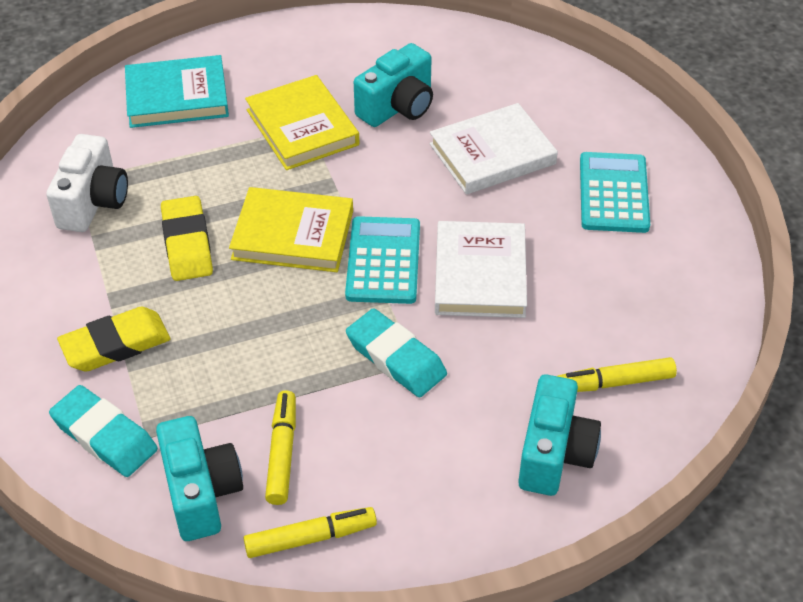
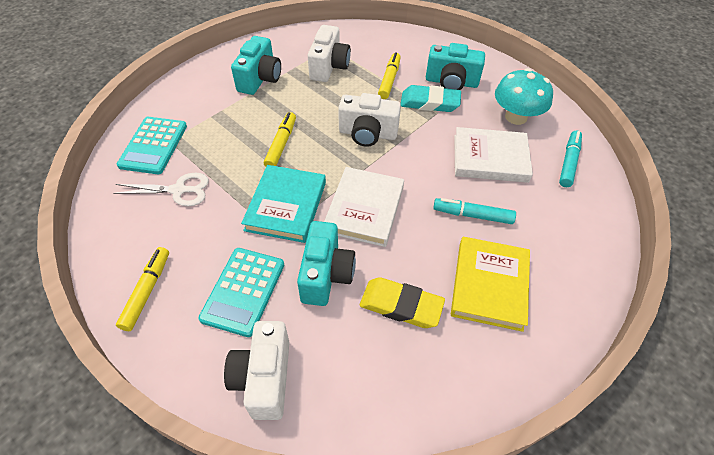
turquoise eraser: 2 -> 1
turquoise marker: 0 -> 2
turquoise mushroom: 0 -> 1
white camera: 1 -> 3
white scissors: 0 -> 1
yellow book: 2 -> 1
yellow eraser: 2 -> 1

